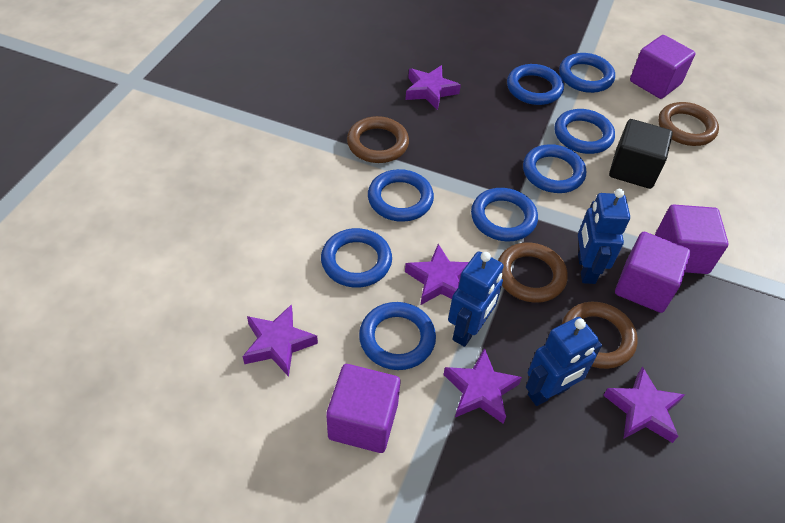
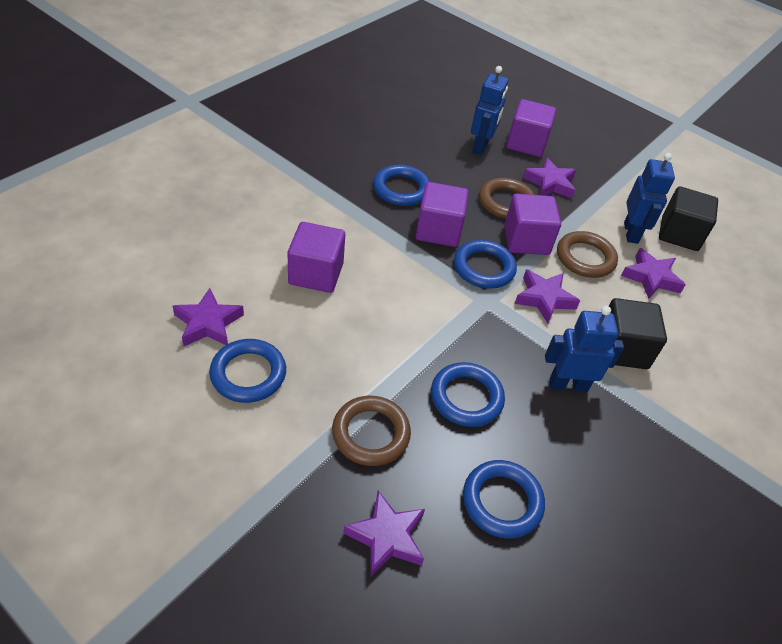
black cube: 1 -> 2
blue ring: 8 -> 5
brown ring: 4 -> 3

